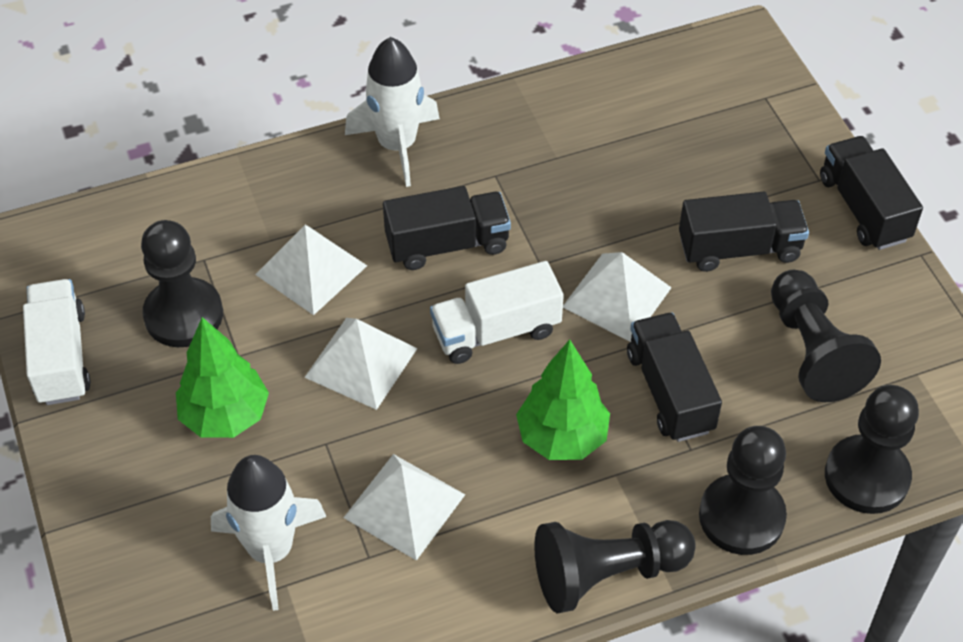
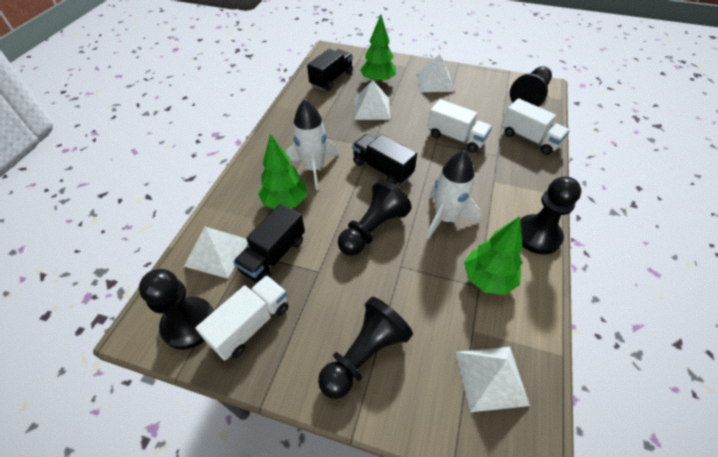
black truck: 4 -> 3
green tree: 2 -> 3
white truck: 2 -> 3

